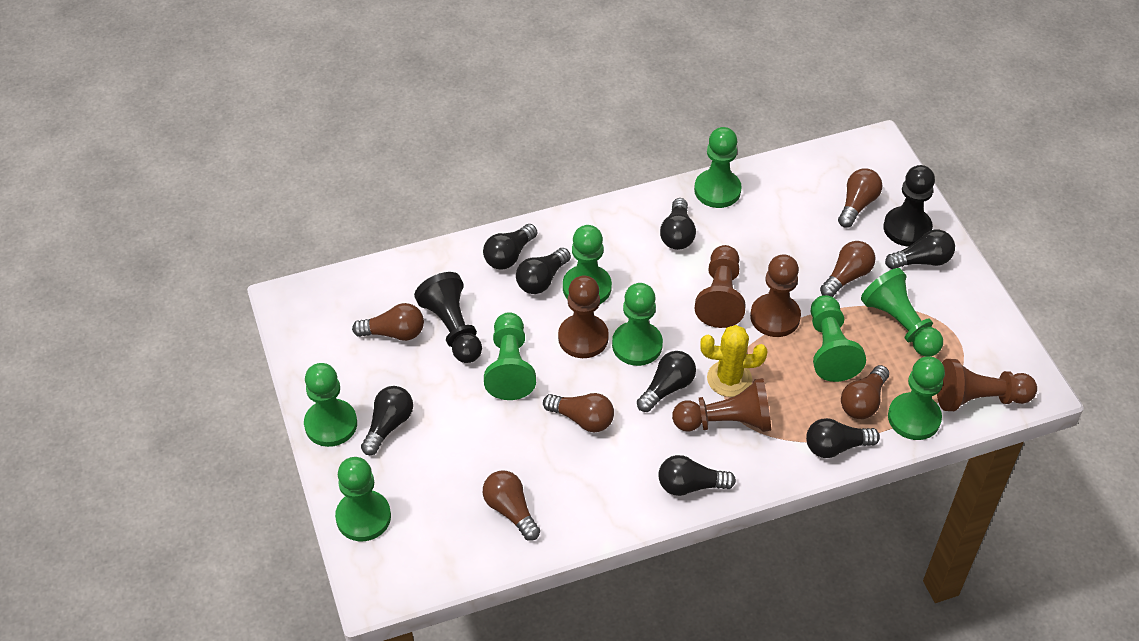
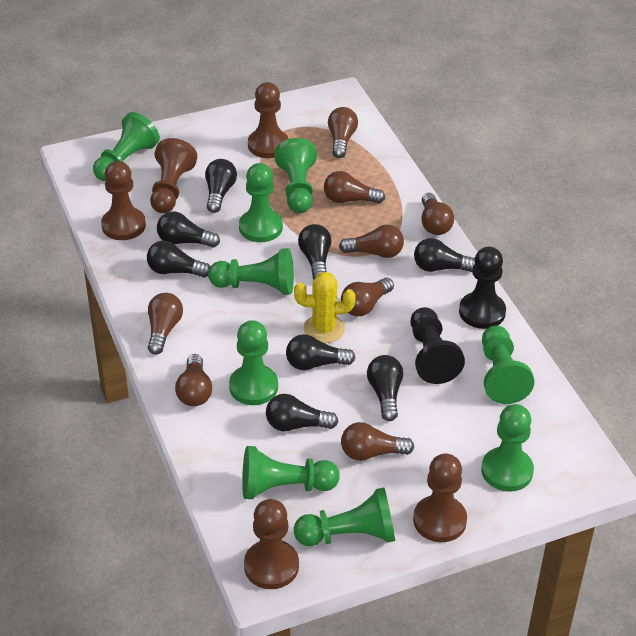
brown light bulb: 6 -> 8

